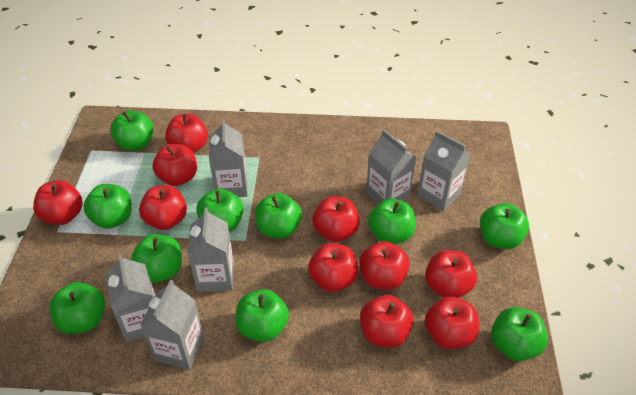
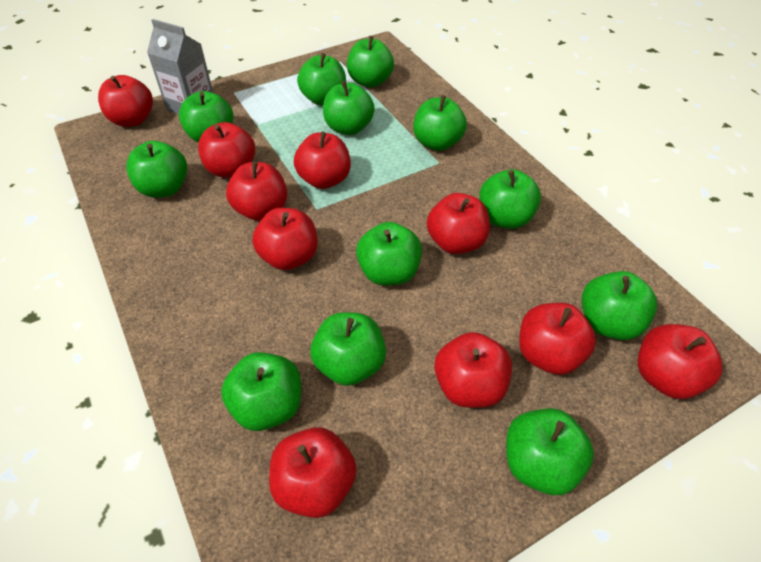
green apple: 10 -> 12
grey carton: 6 -> 1

